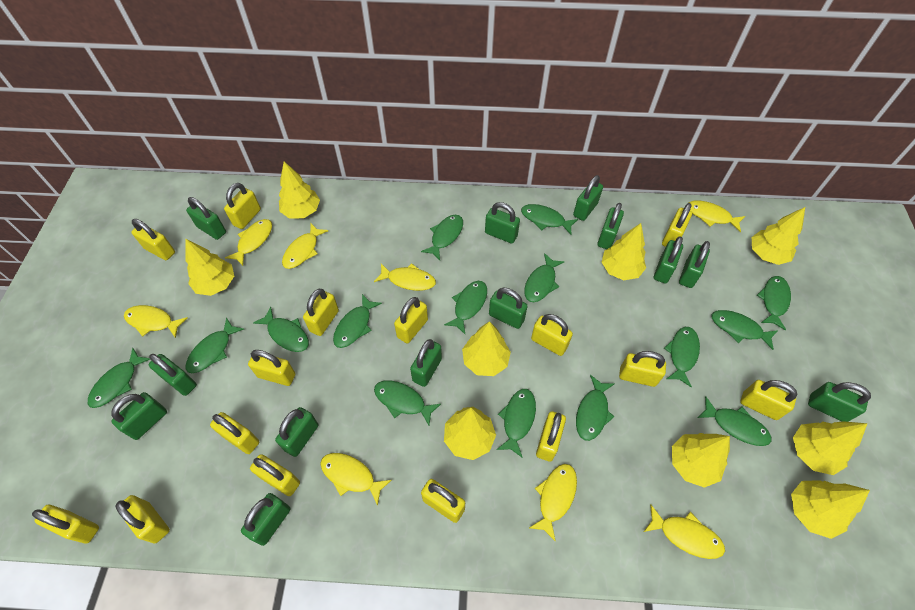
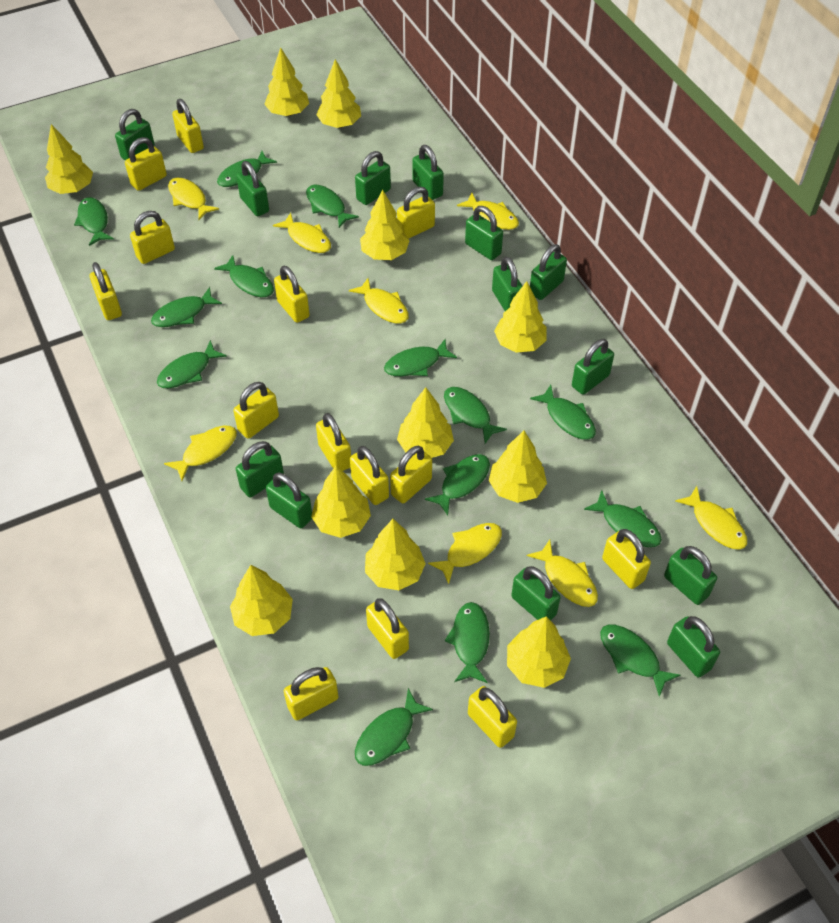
green fish: 15 -> 14
yellow padlock: 15 -> 14
yellow tree: 9 -> 11

